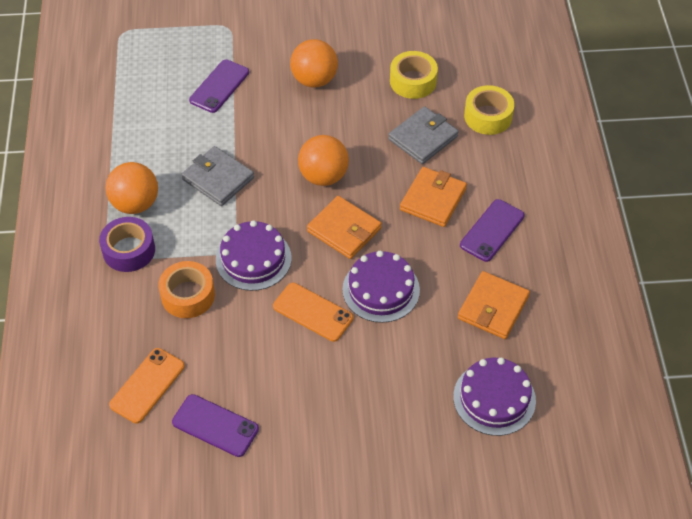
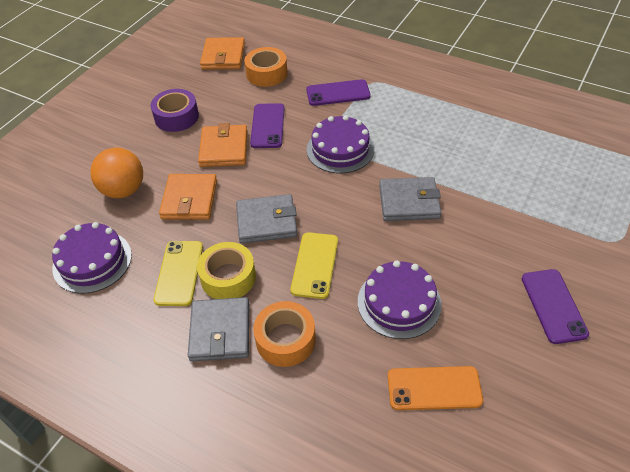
grey wallet: 2 -> 3
orange ball: 3 -> 1
orange phone: 2 -> 1
orange tape: 1 -> 2
yellow phone: 0 -> 2
yellow tape: 2 -> 1

